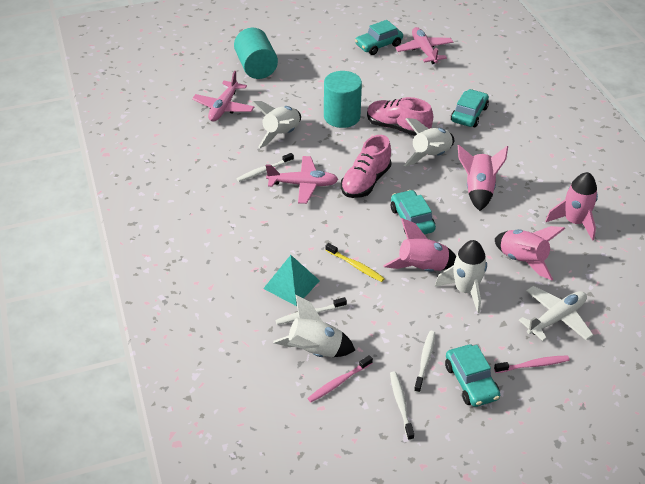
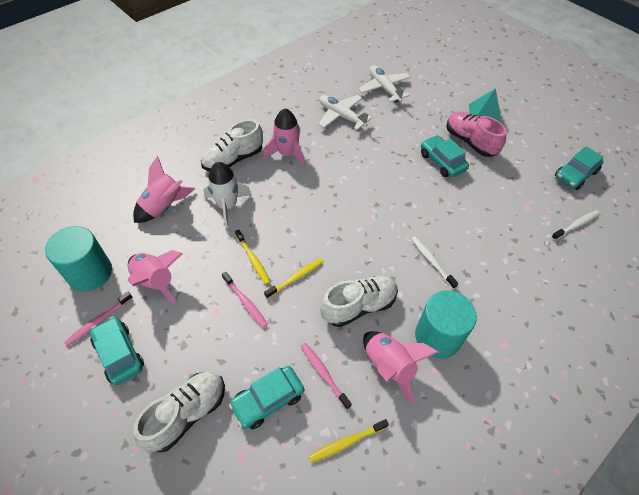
pink plane: 3 -> 0
pink shoe: 2 -> 1
pink toothbrush: 2 -> 3
white plane: 1 -> 2
white rocket: 4 -> 1
white shoe: 0 -> 3
white toothbrush: 4 -> 2
yellow toothbrush: 1 -> 3

